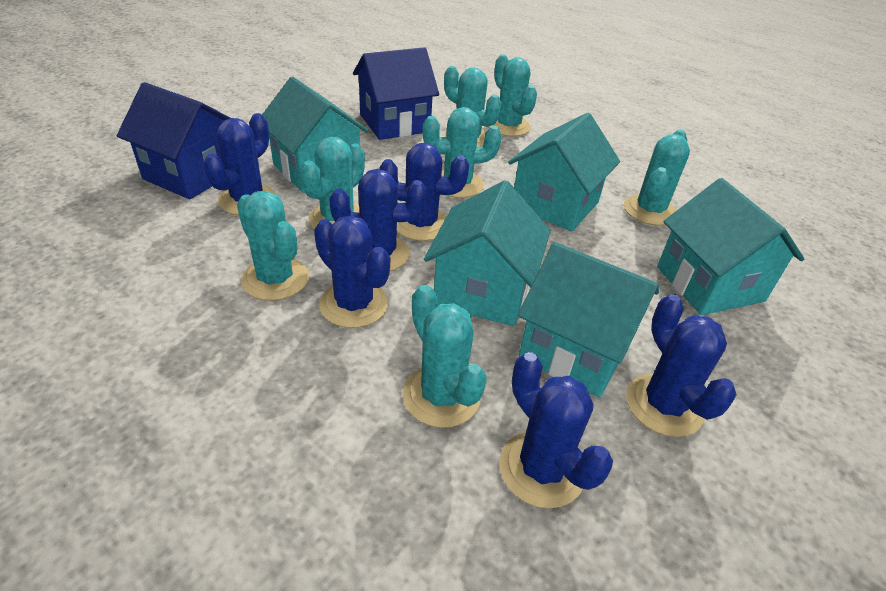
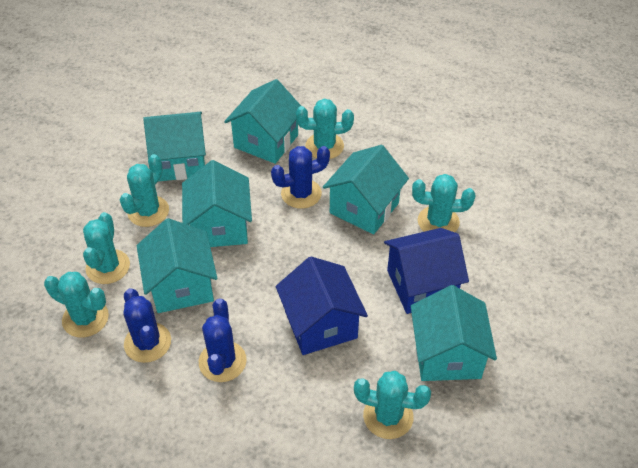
blue cactus: 6 -> 3
turquoise cactus: 7 -> 6
turquoise house: 5 -> 6

